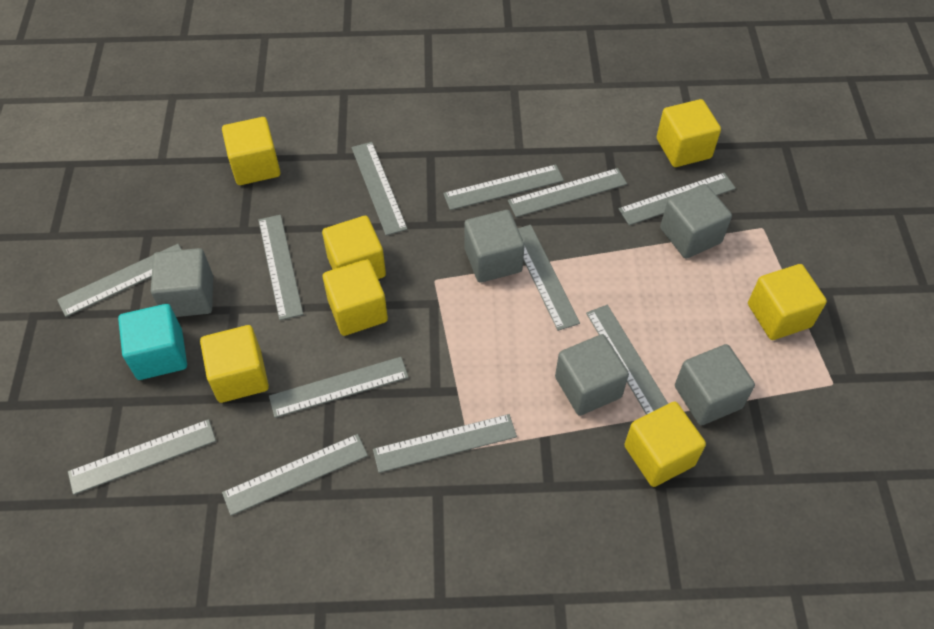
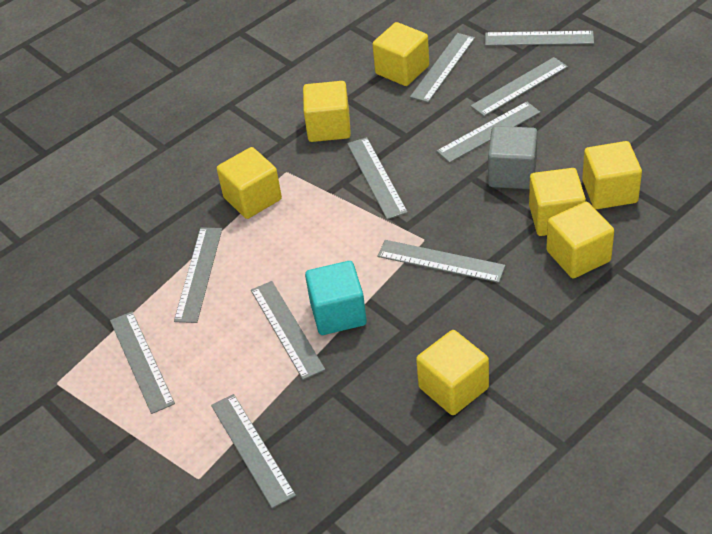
grey cube: 5 -> 1
grey ruler: 12 -> 10

